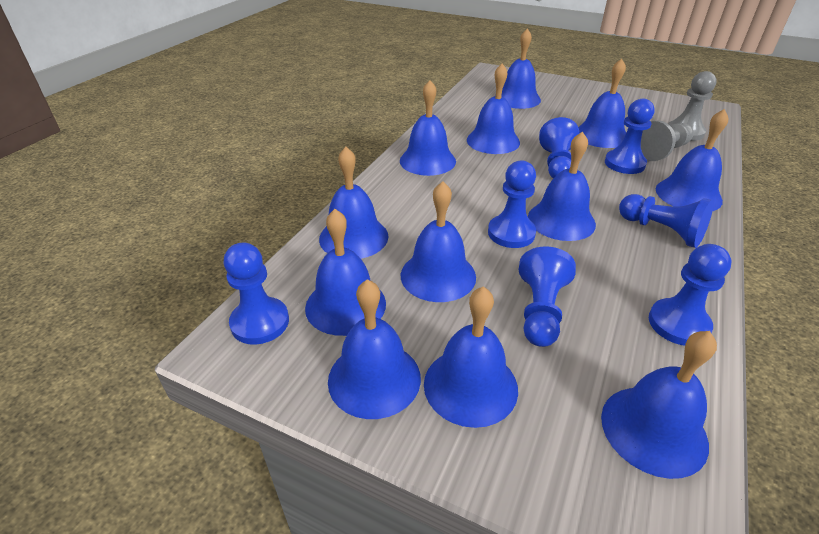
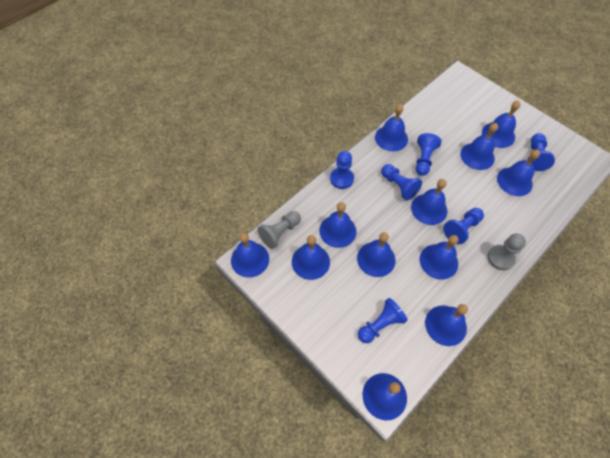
blue pawn: 7 -> 6

